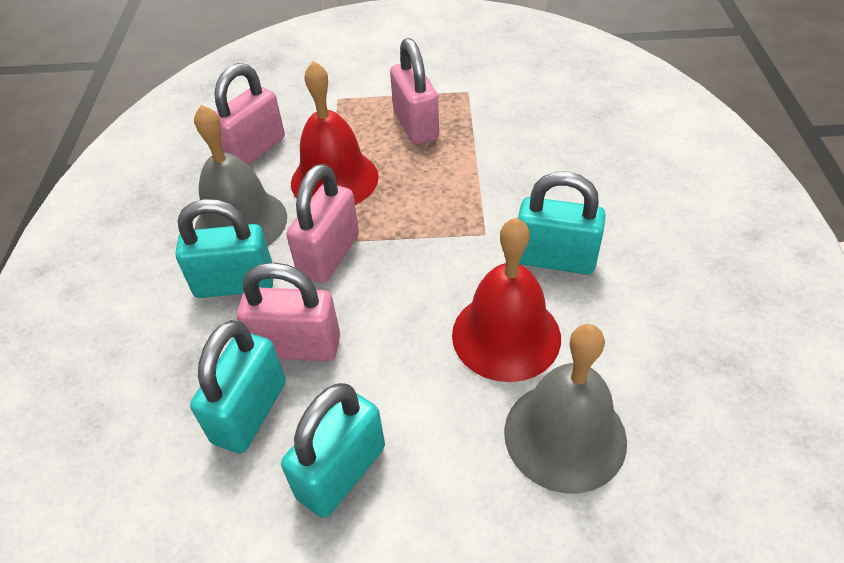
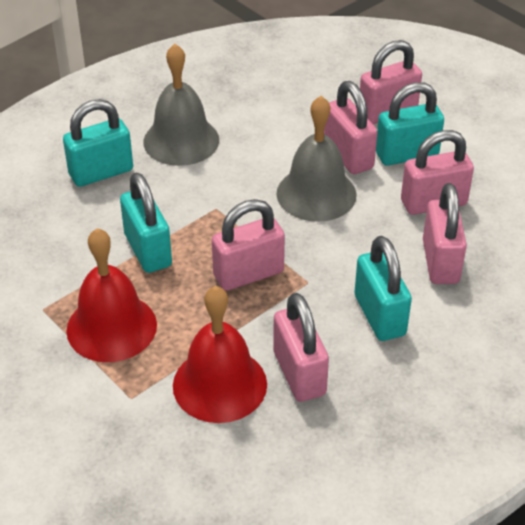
pink padlock: 4 -> 6

